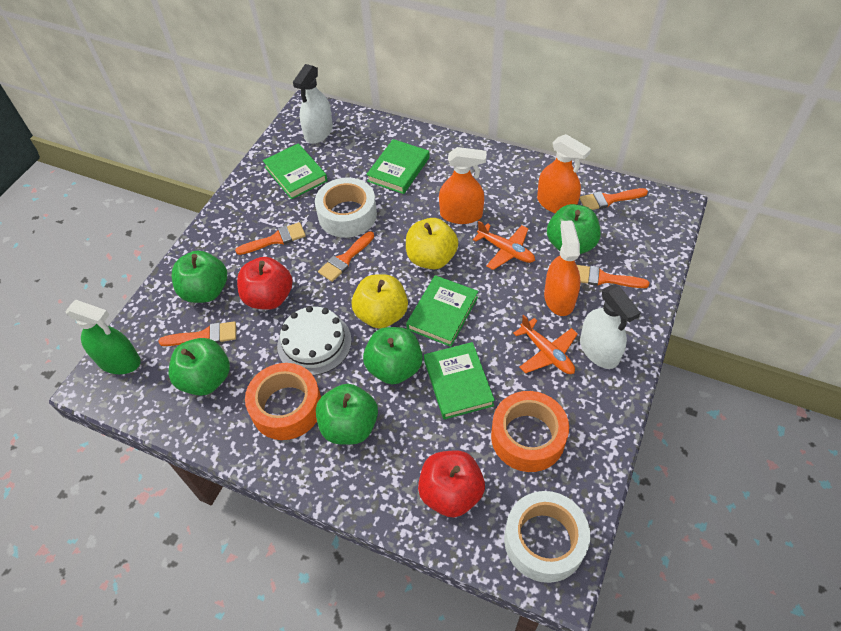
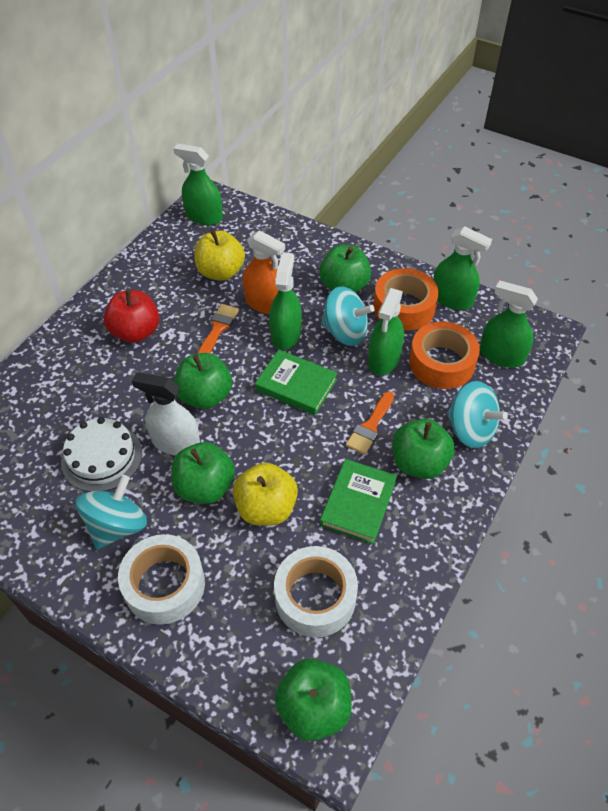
green book: 4 -> 2
green spray bottle: 1 -> 5
orange brush: 5 -> 2
orange plane: 2 -> 0
orange spray bottle: 3 -> 1
red apple: 2 -> 1
turquoise spinning top: 0 -> 3
white spray bottle: 2 -> 1

